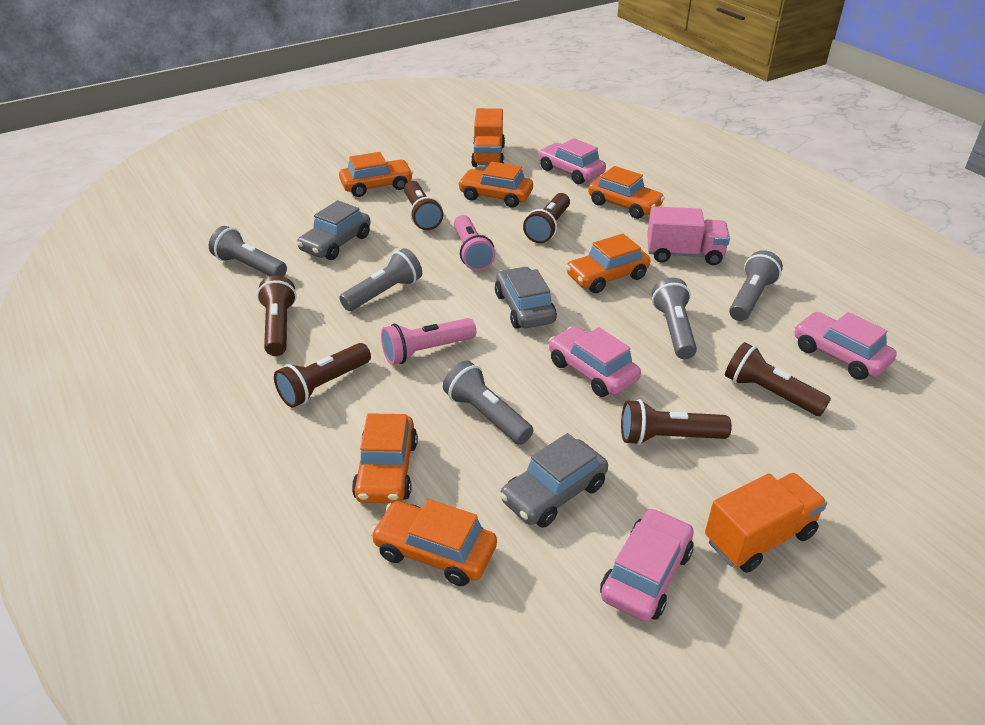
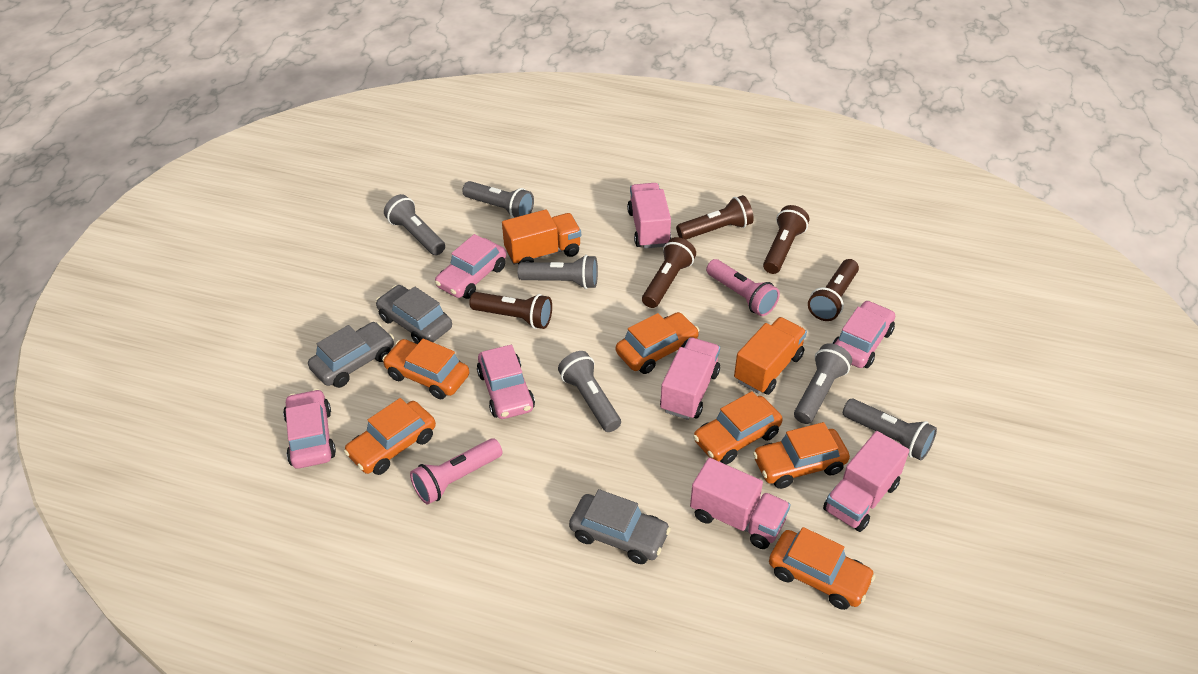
brown flashlight: 6 -> 5
grey flashlight: 5 -> 6
pink truck: 1 -> 4

